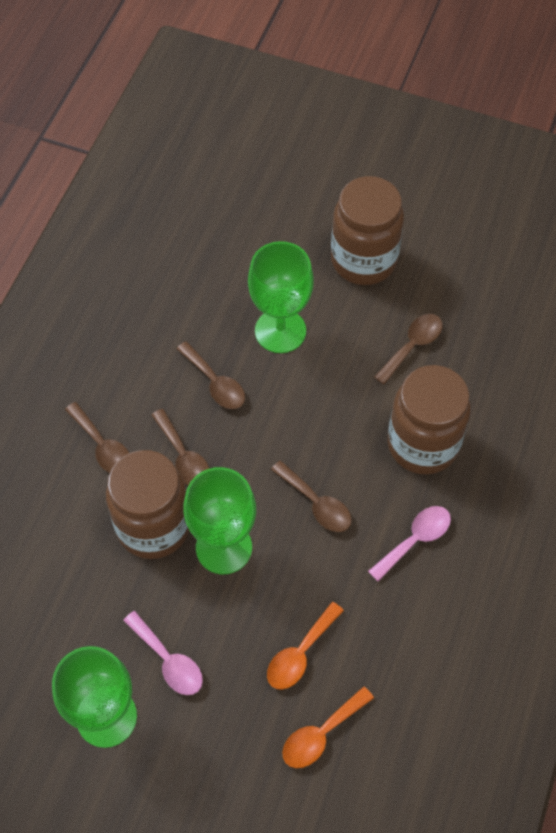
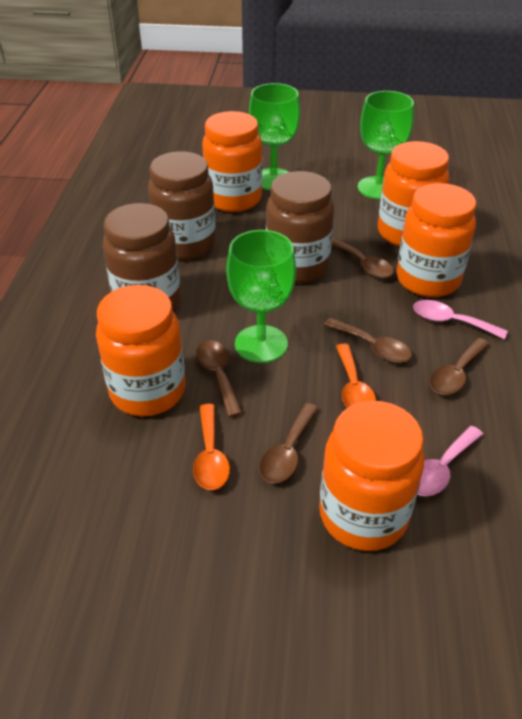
orange jar: 0 -> 5

